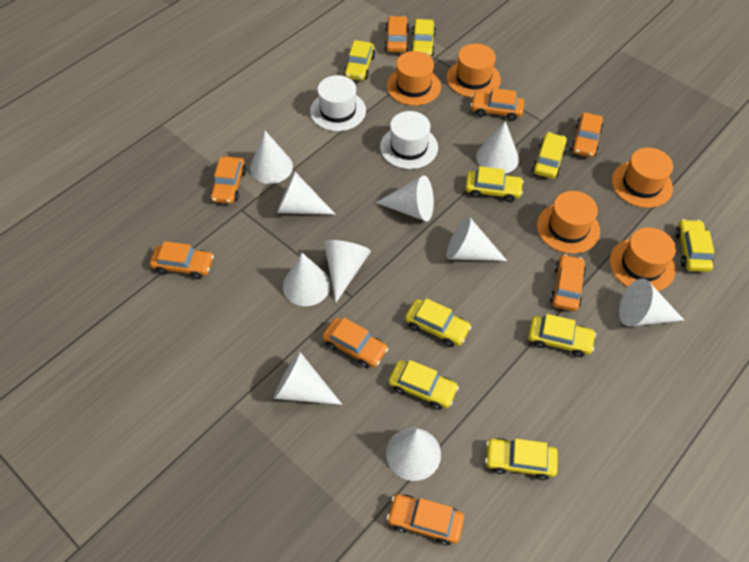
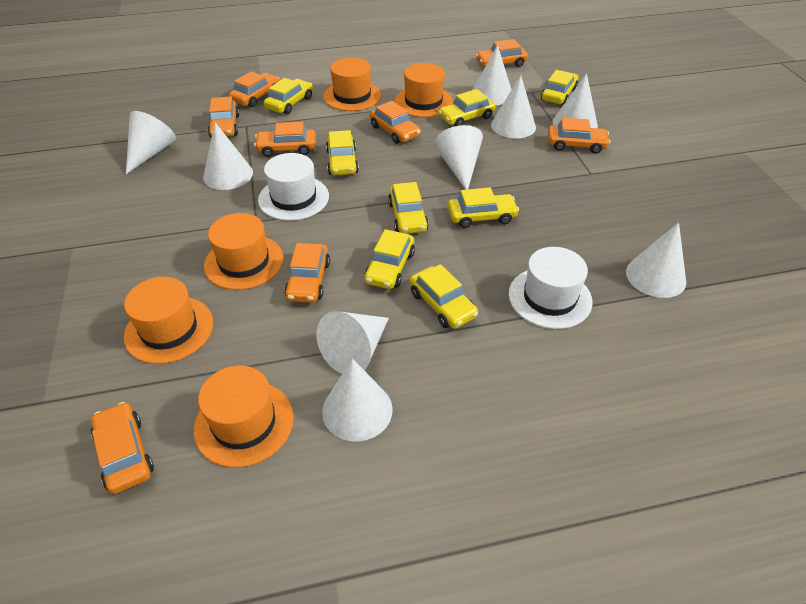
white cone: 10 -> 9
yellow car: 9 -> 8

